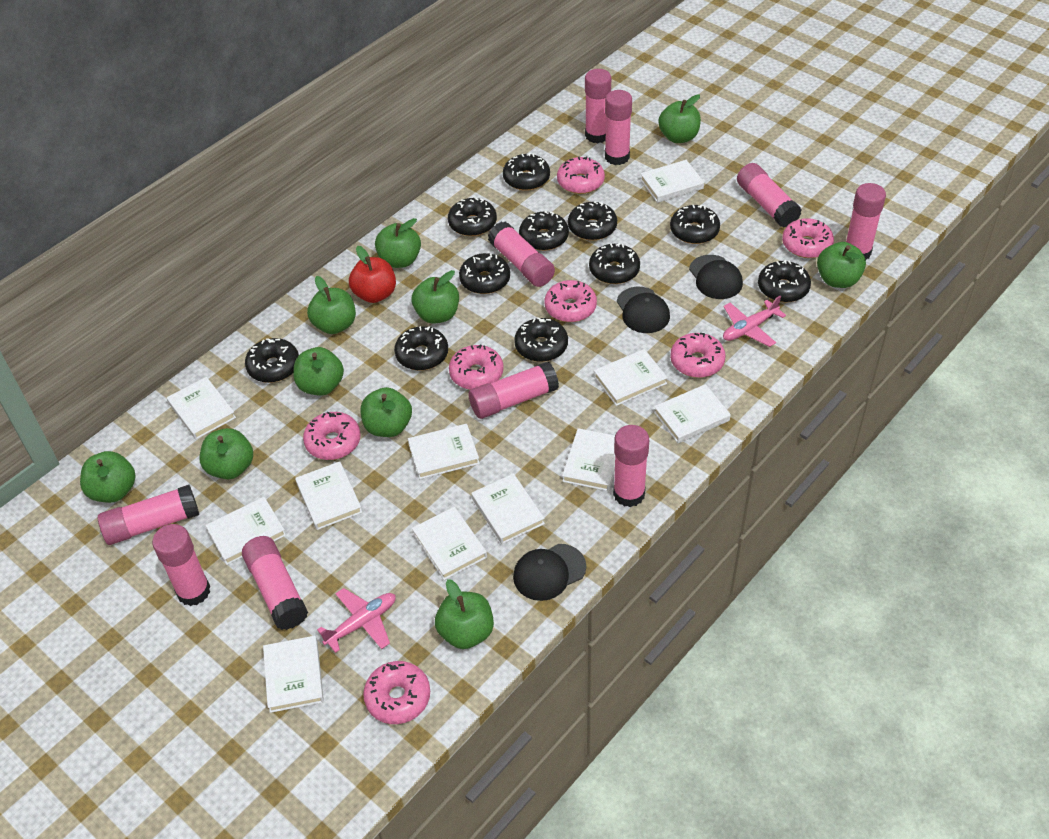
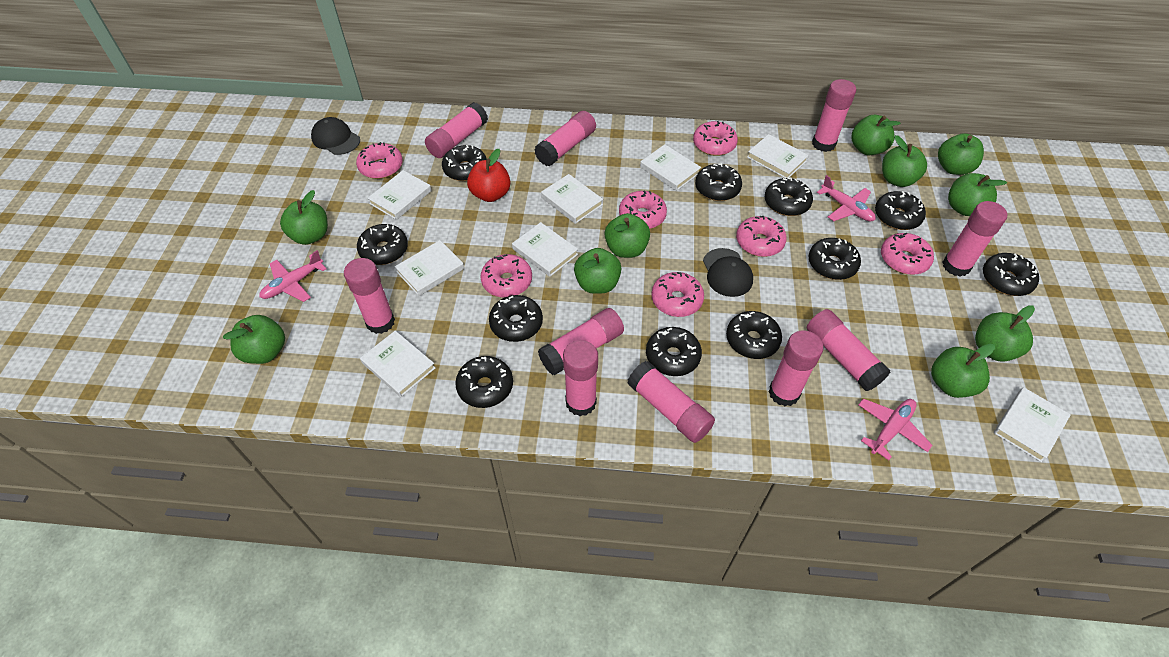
black cap: 3 -> 2
pink plane: 2 -> 3
white book: 11 -> 8

